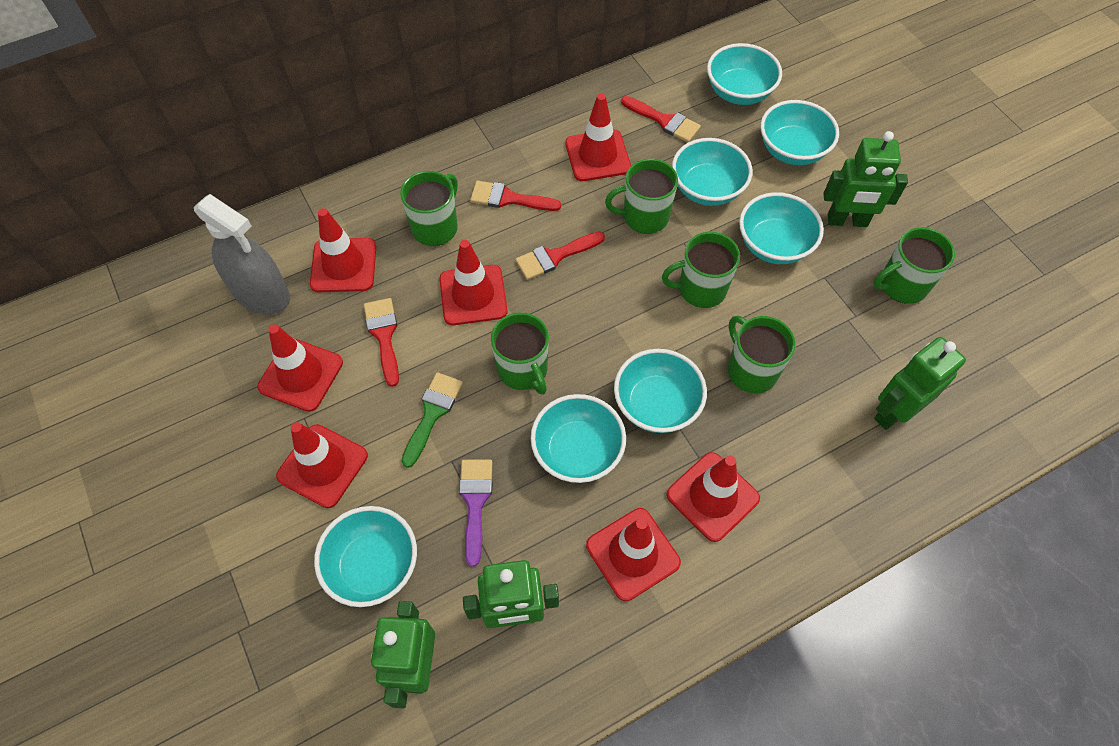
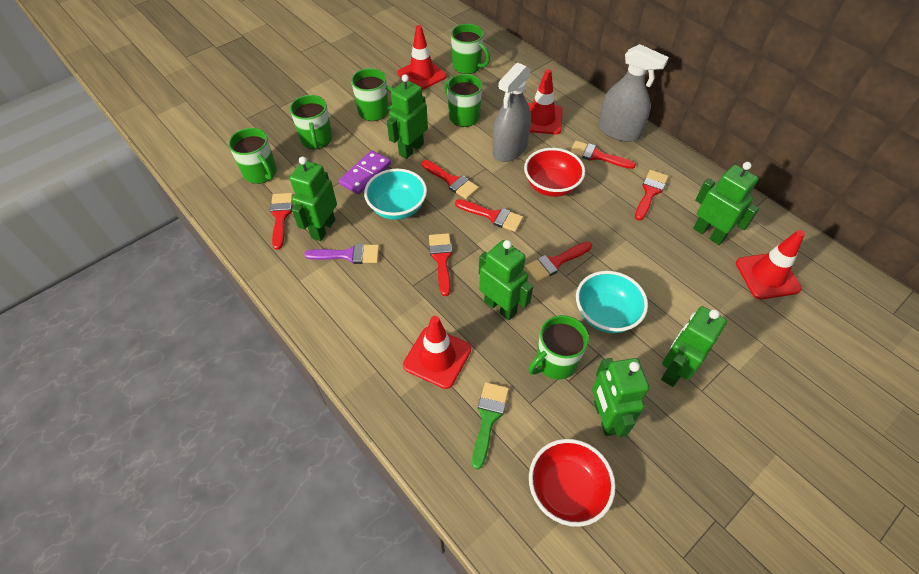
green robot: 4 -> 6
grey spray bottle: 1 -> 2
purple domino: 0 -> 1
red bowl: 0 -> 2
red brush: 4 -> 7
red traffic cone: 7 -> 4
turquoise bowl: 7 -> 2

